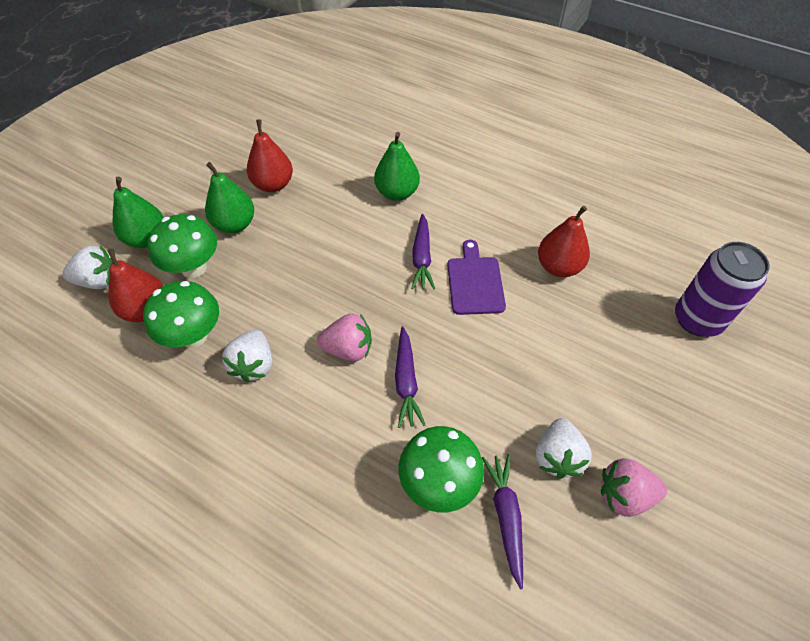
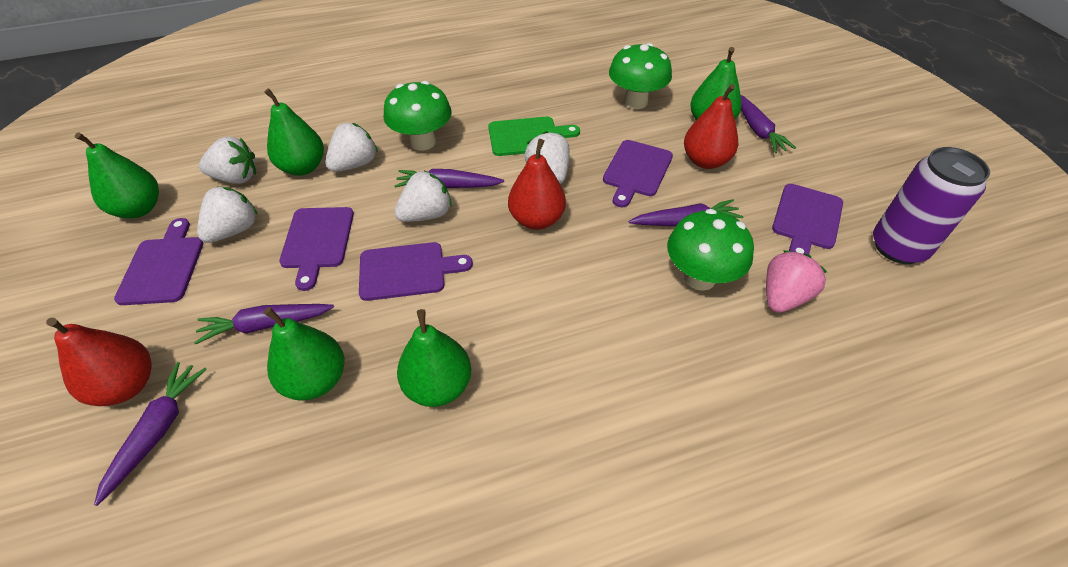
green cutting board: 0 -> 1
green pear: 3 -> 5
pink strawberry: 2 -> 1
purple carrot: 3 -> 5
purple cutting board: 1 -> 5
white strawberry: 3 -> 5

